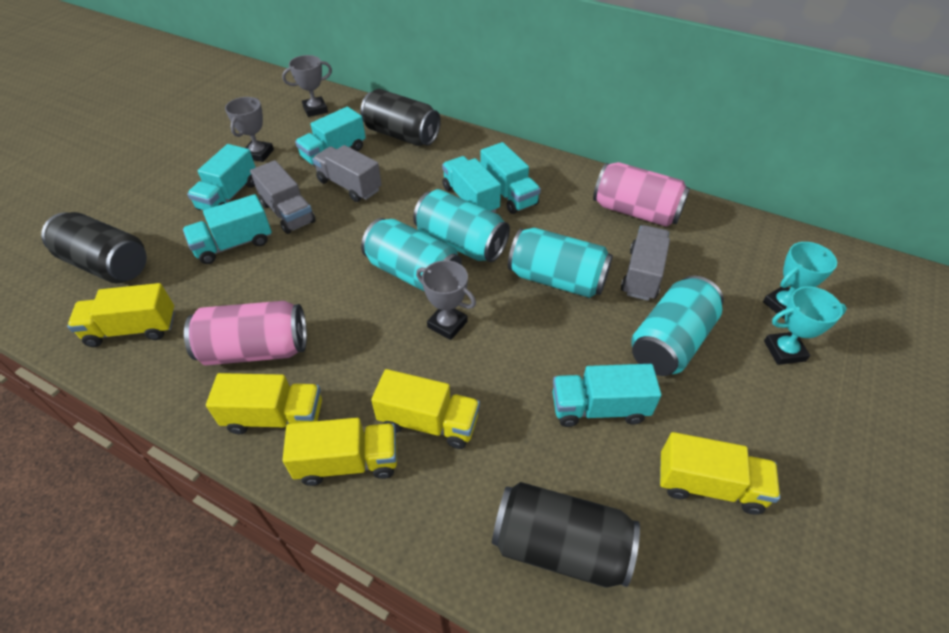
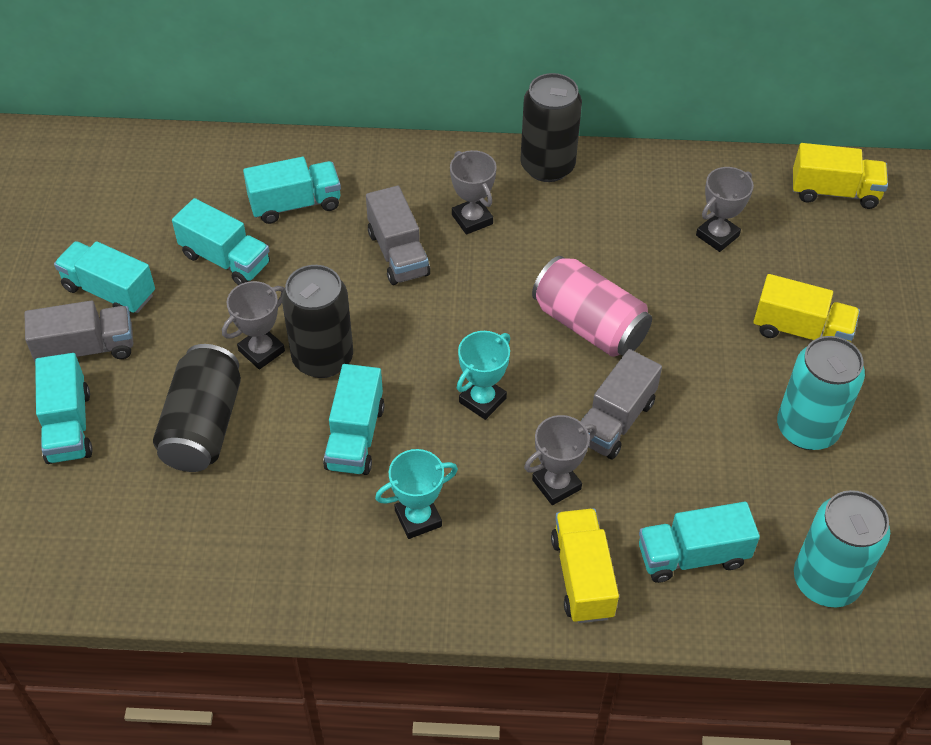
grey trophy: 3 -> 4
pink can: 2 -> 1
turquoise can: 4 -> 2
yellow truck: 5 -> 3

